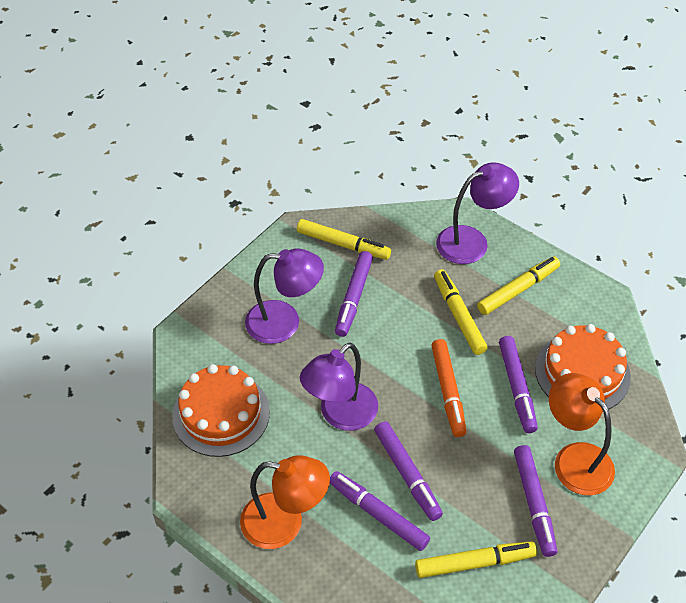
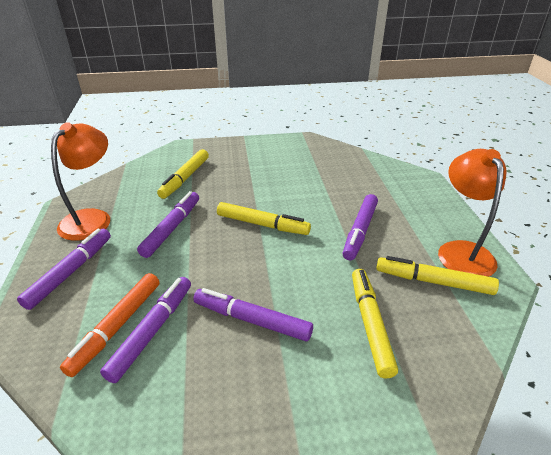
orange cake: 2 -> 0
purple lamp: 3 -> 0

